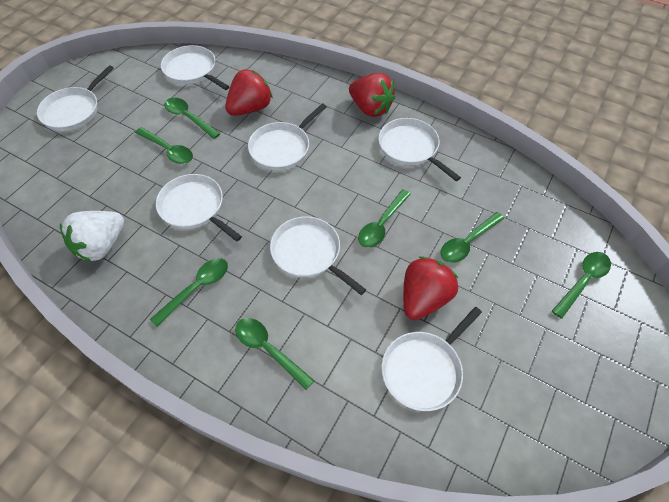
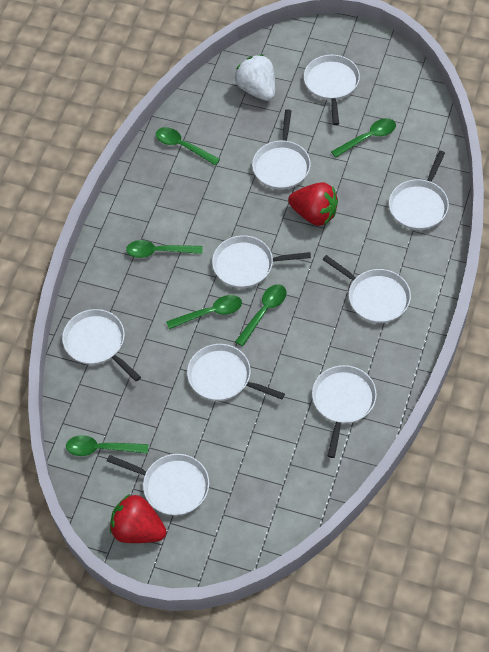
green spoon: 7 -> 6
red strawberry: 3 -> 2
white pan: 7 -> 9

